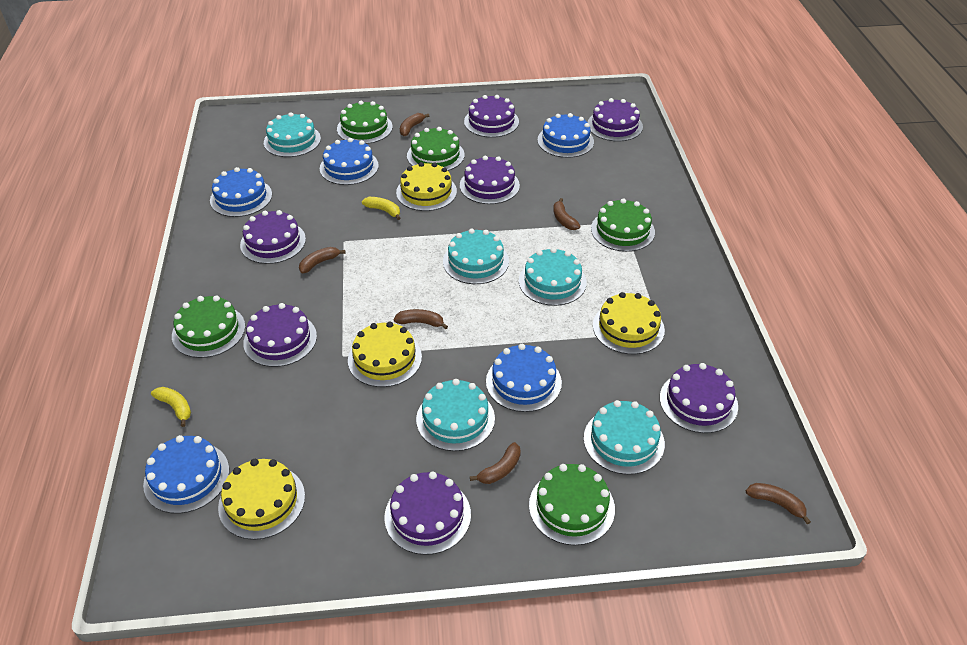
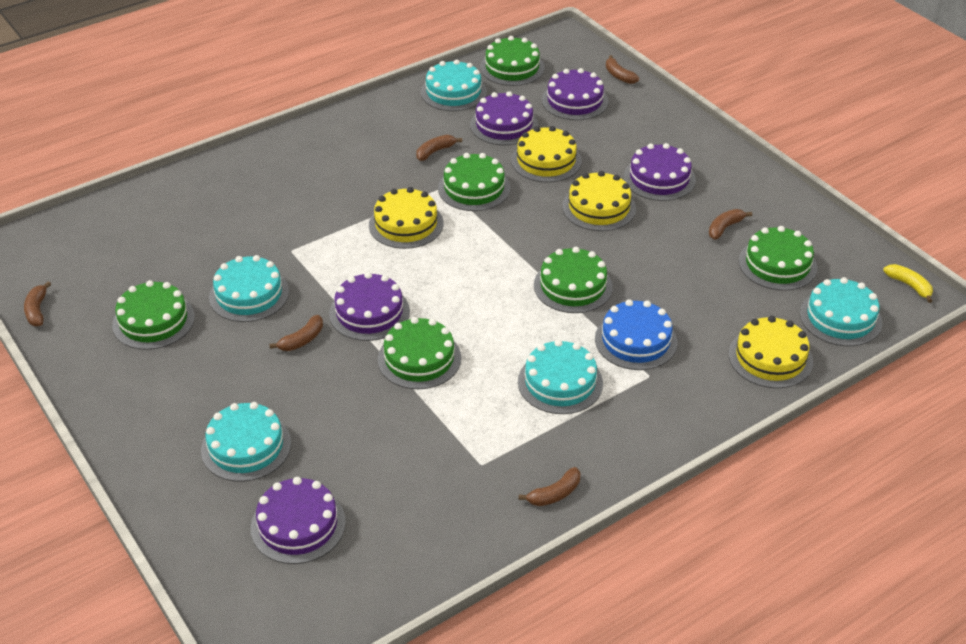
blue cake: 5 -> 1
green cake: 5 -> 6
purple cake: 7 -> 5
yellow banana: 2 -> 1

